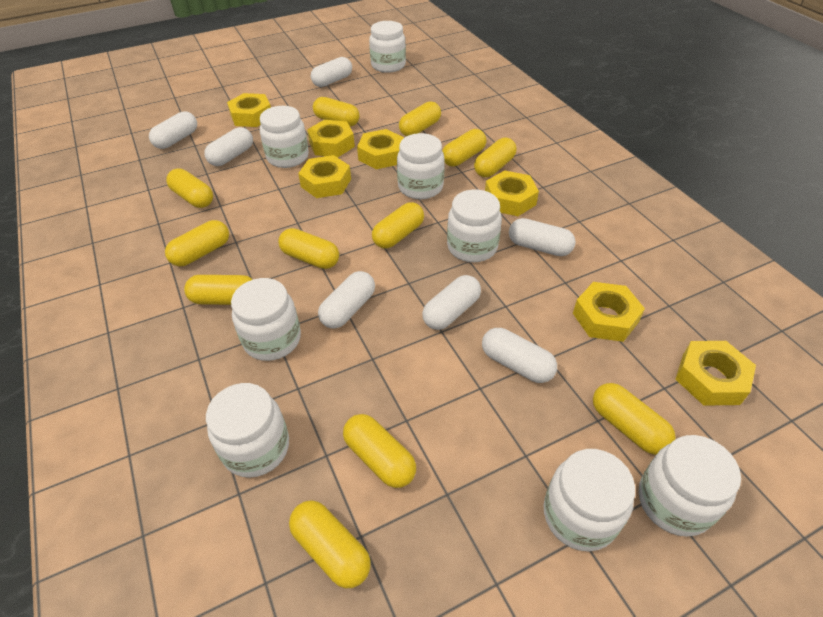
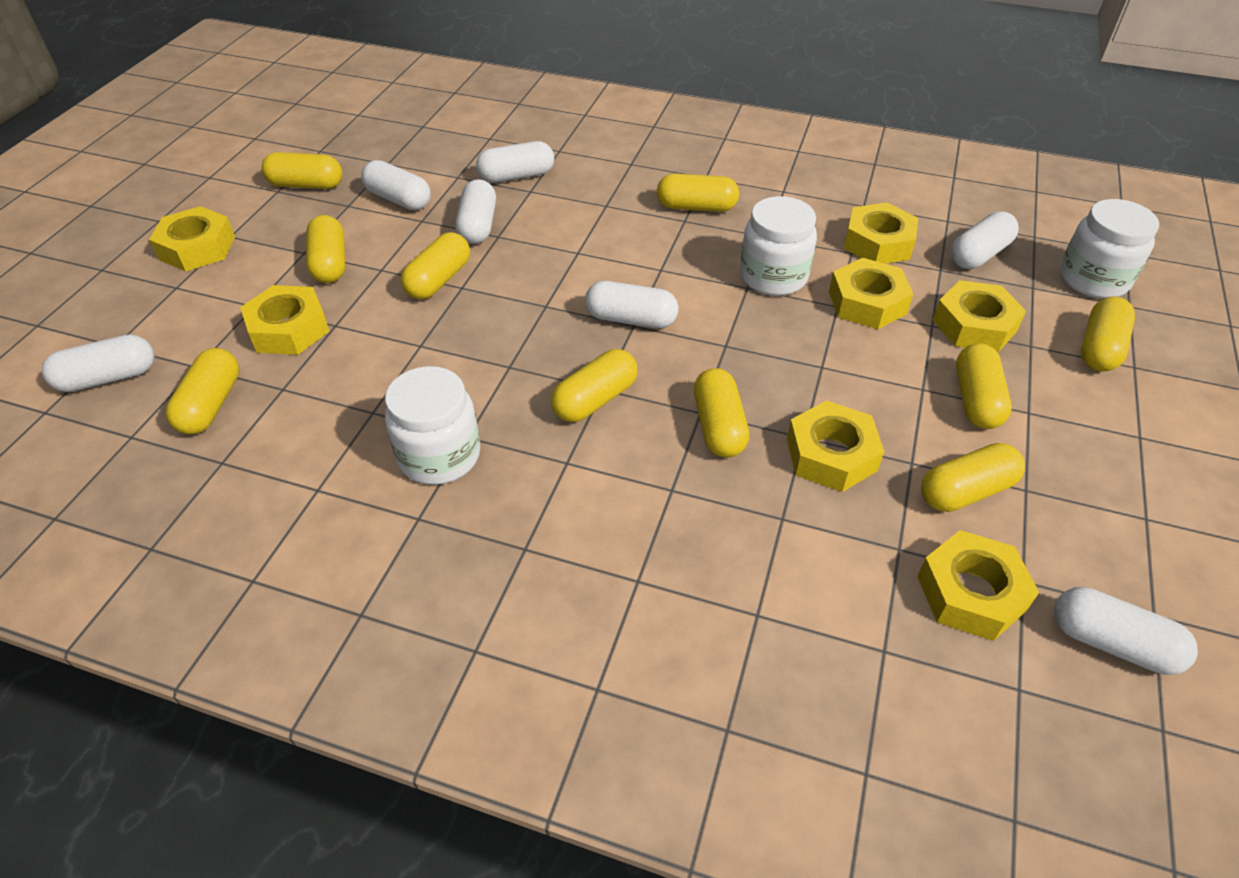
white jar: 8 -> 3
yellow capsule: 12 -> 10

